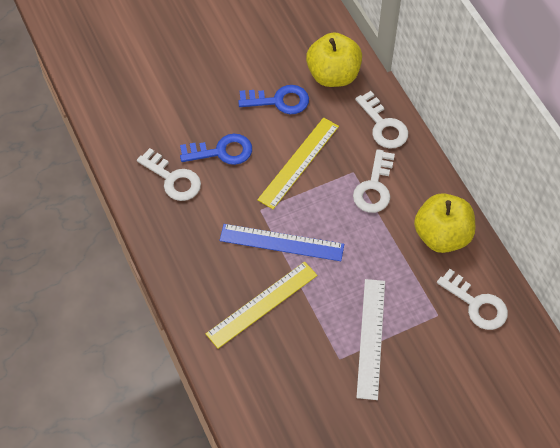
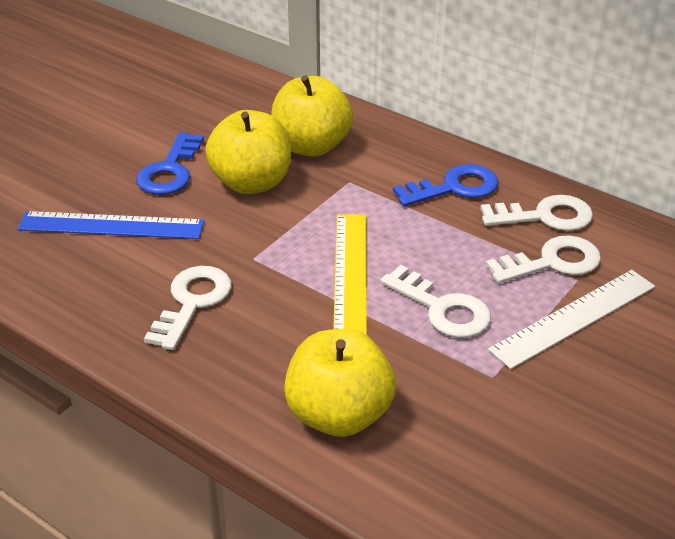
yellow apple: 2 -> 3
yellow ruler: 2 -> 1

